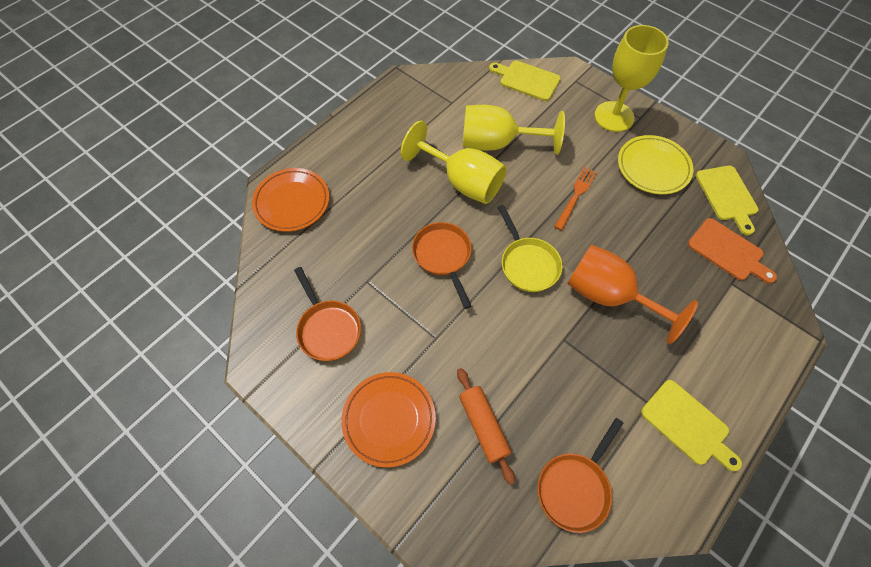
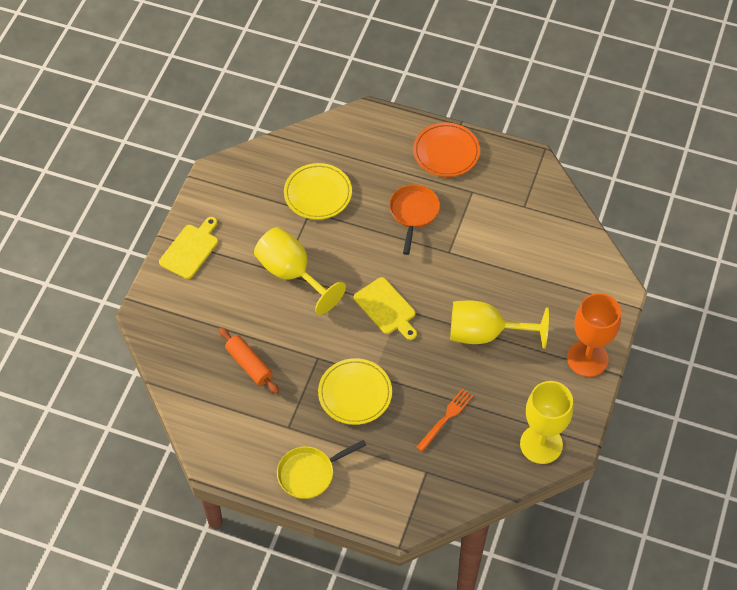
orange cutting board: 1 -> 0
orange pan: 3 -> 1
orange plate: 2 -> 1
yellow cutting board: 3 -> 2
yellow plate: 1 -> 2

